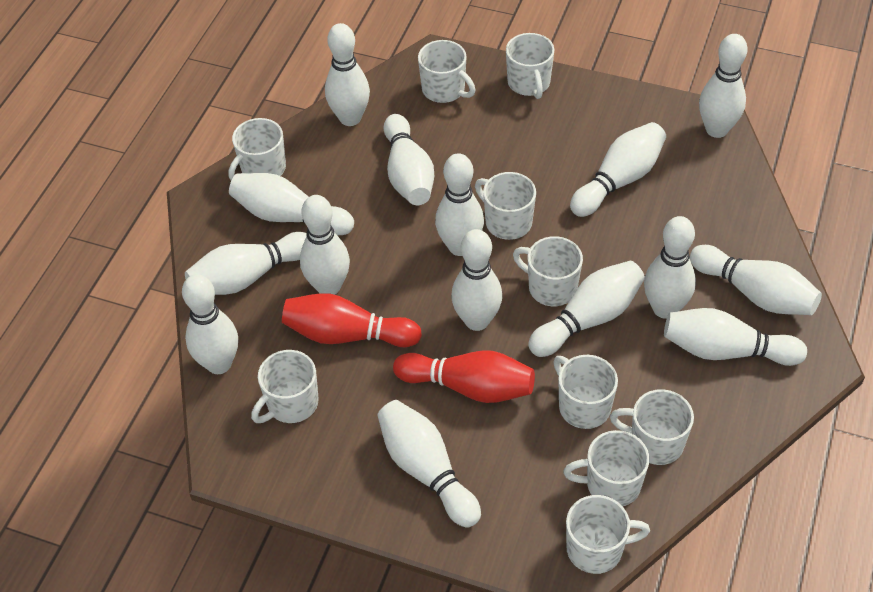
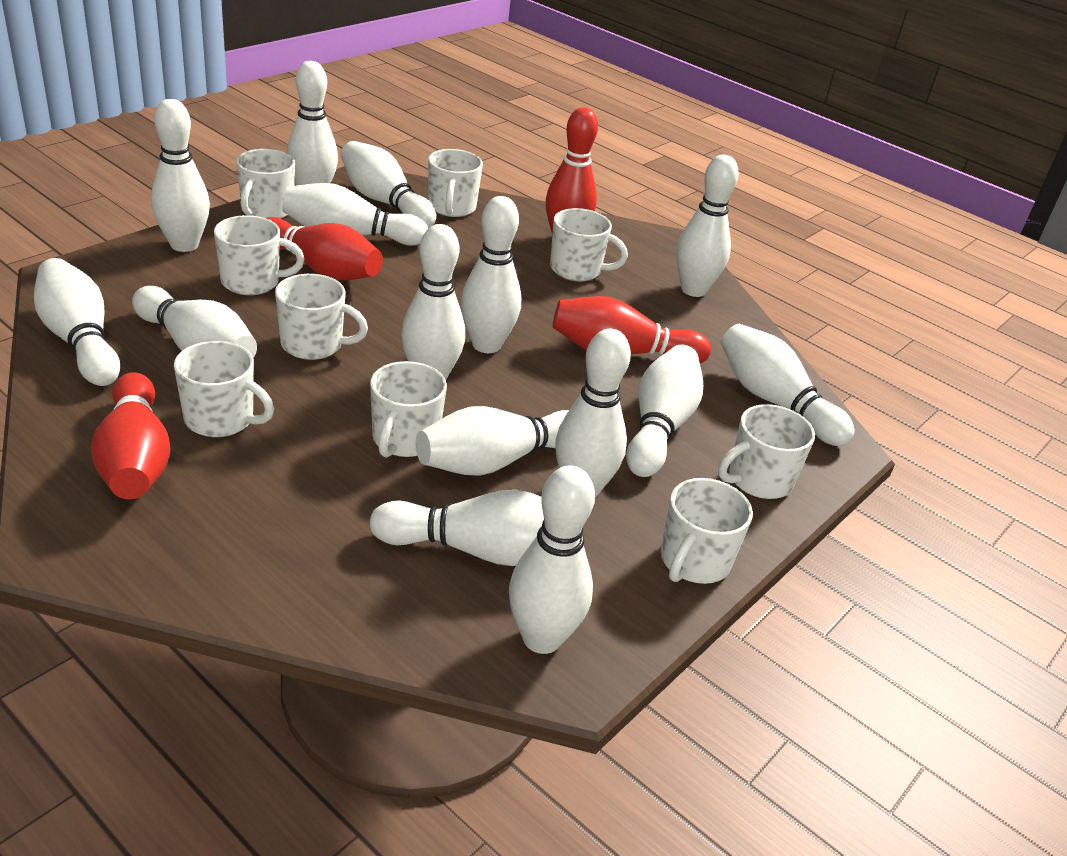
red bowling pin: 2 -> 4
white mug: 10 -> 9

